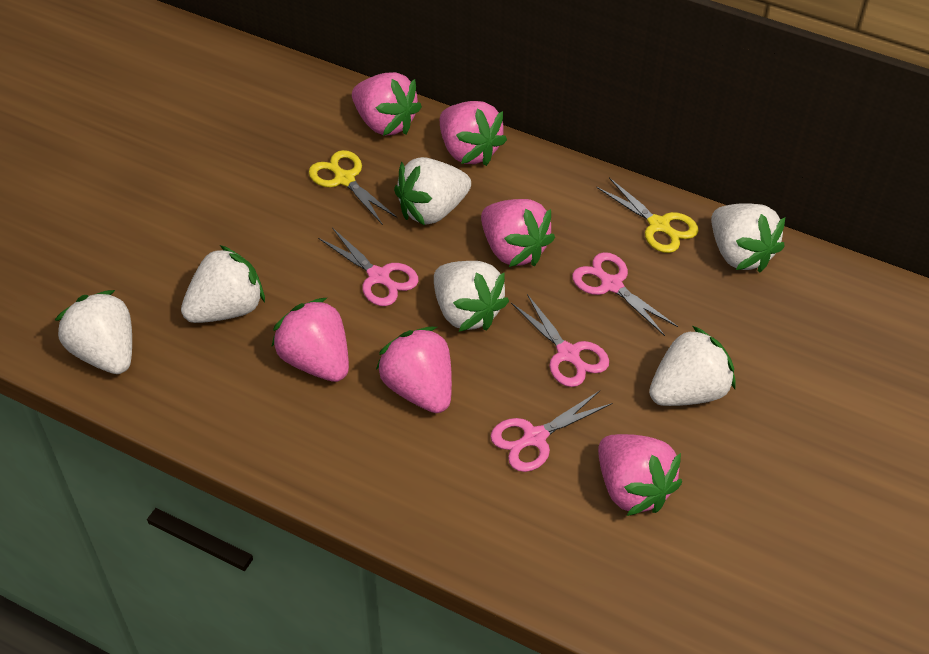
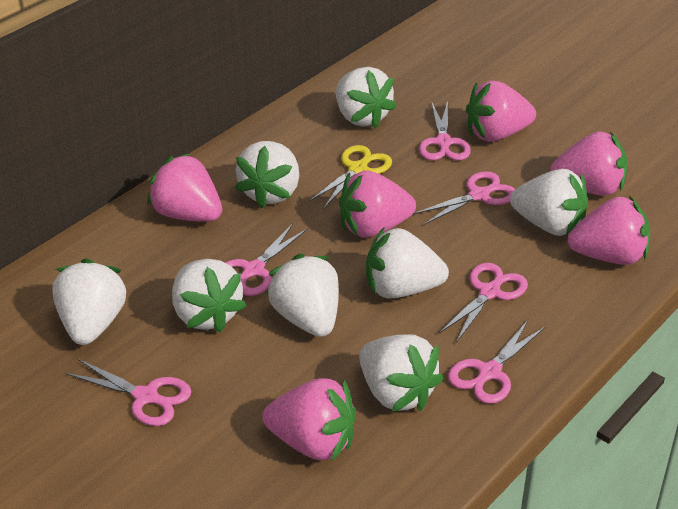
pink scissors: 4 -> 6
white strawberry: 6 -> 8
yellow scissors: 2 -> 1

